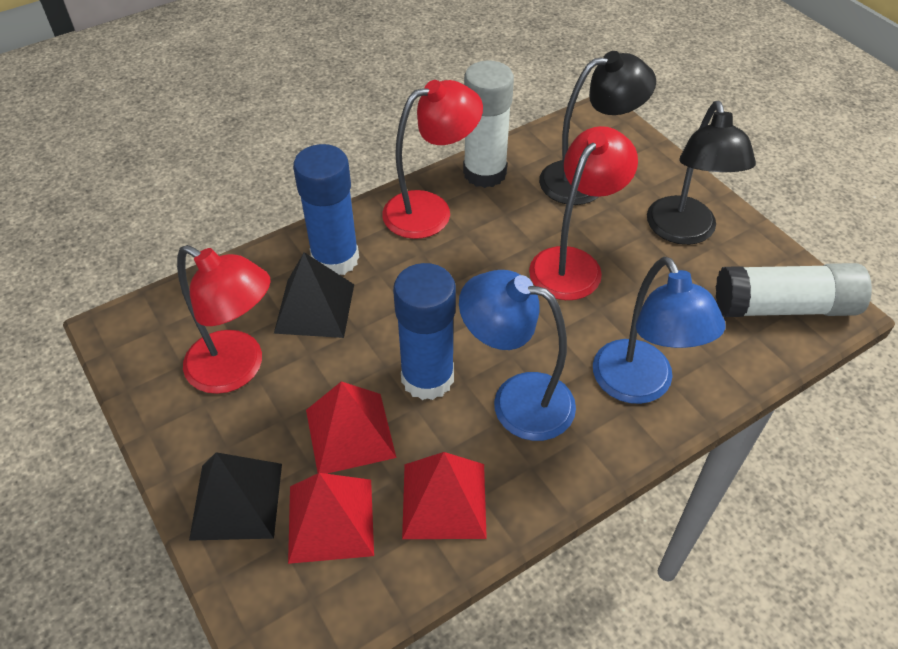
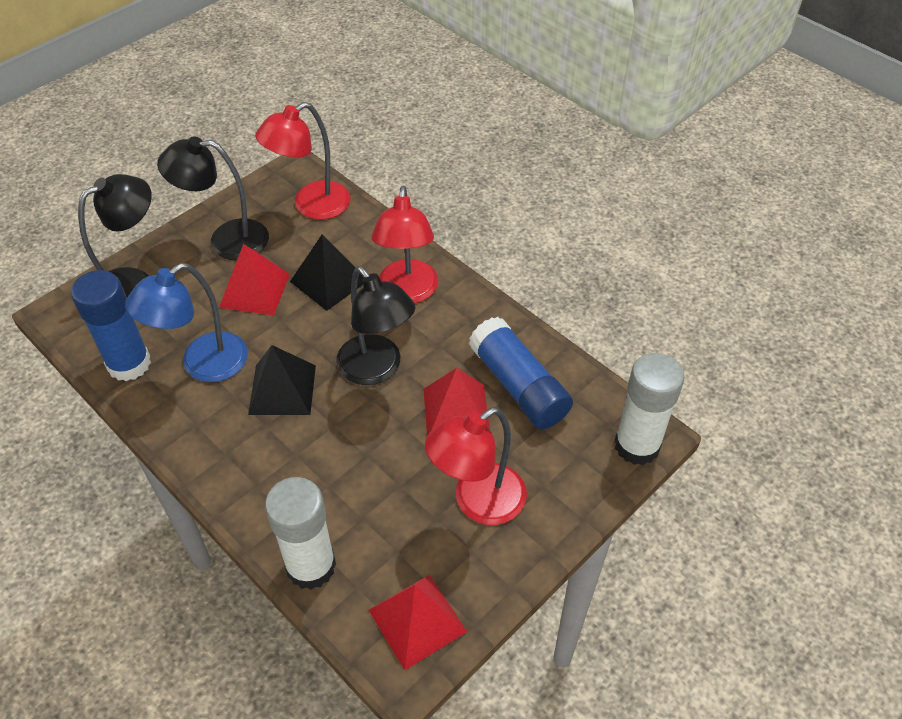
black lamp: 2 -> 3
blue lamp: 2 -> 1

